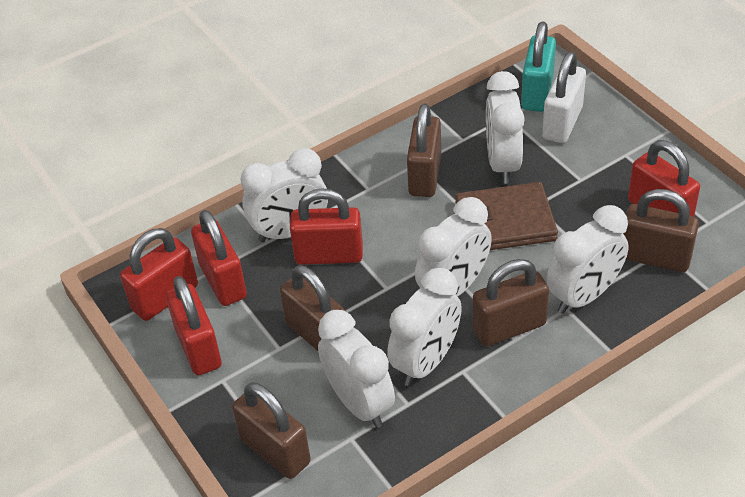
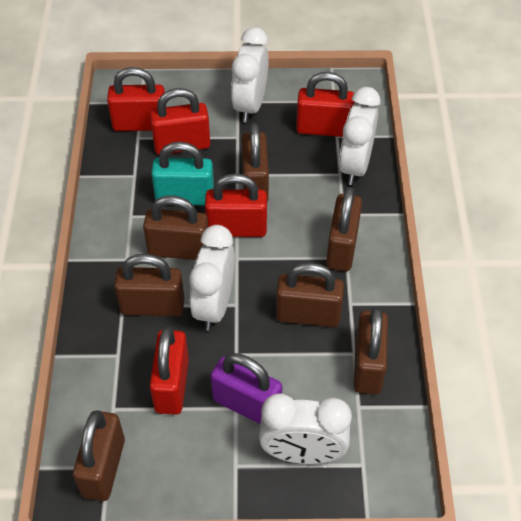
brown padlock: 5 -> 7
brown wallet: 1 -> 0
purple padlock: 0 -> 1
white clock: 6 -> 4
white padlock: 1 -> 0

